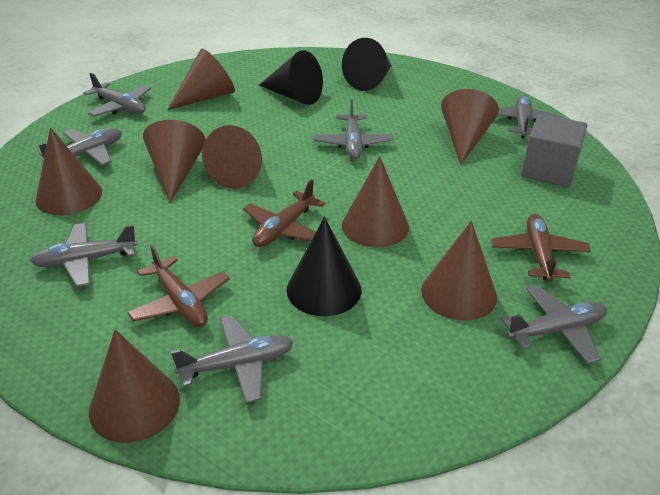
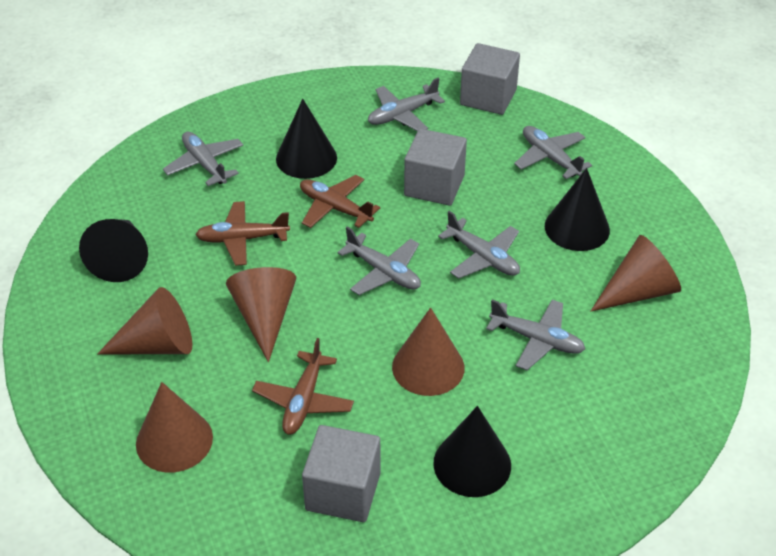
black cone: 3 -> 4
brown cone: 8 -> 5
grey cube: 1 -> 3
grey plane: 7 -> 6

